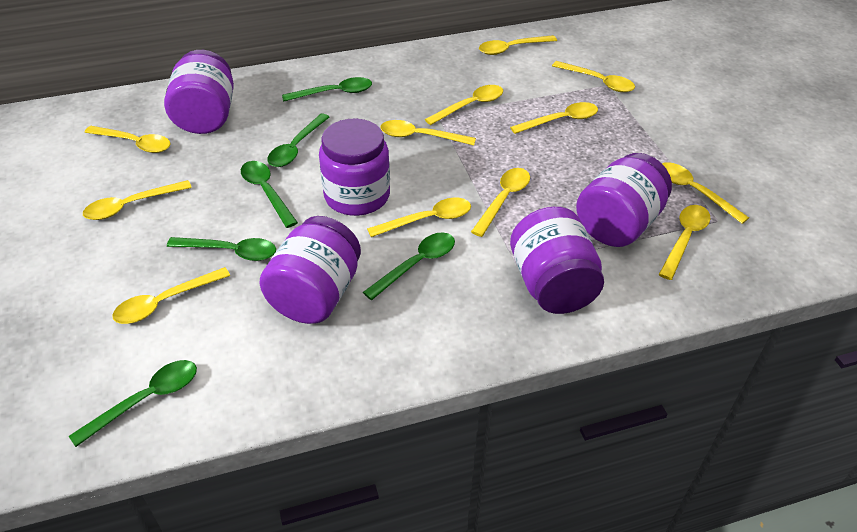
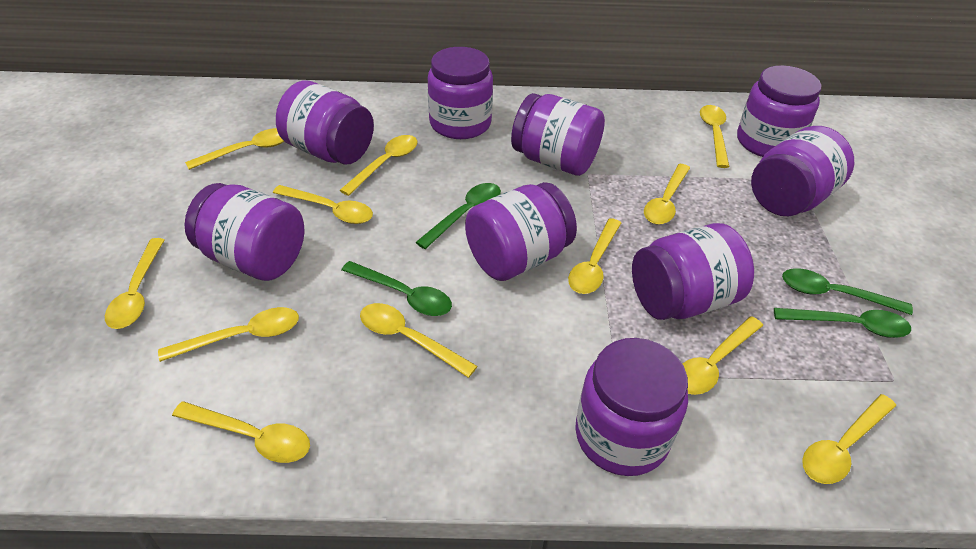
green spoon: 6 -> 4
purple jar: 5 -> 9

